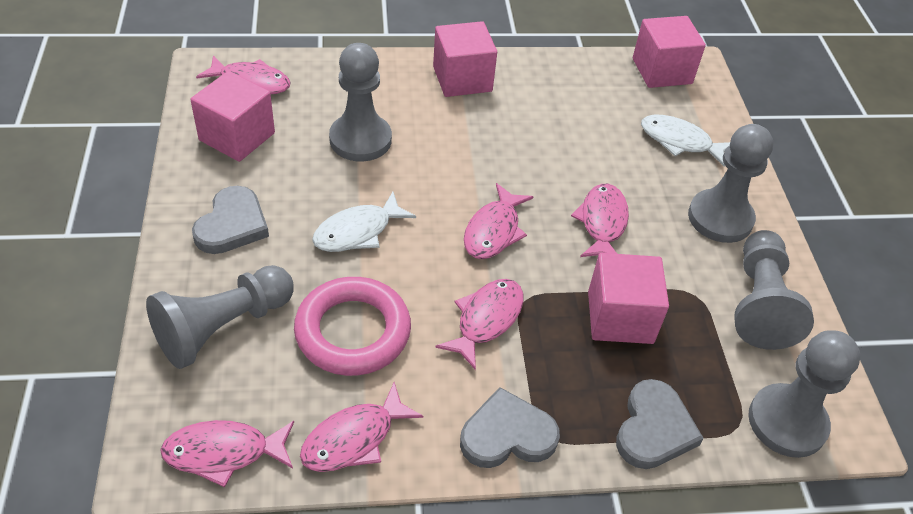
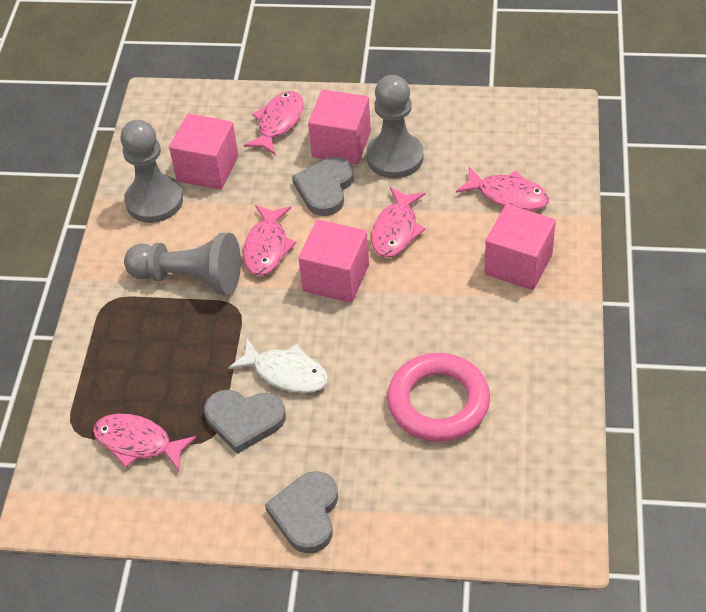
grey pawn: 5 -> 3
pink fish: 6 -> 5
white fish: 2 -> 1

